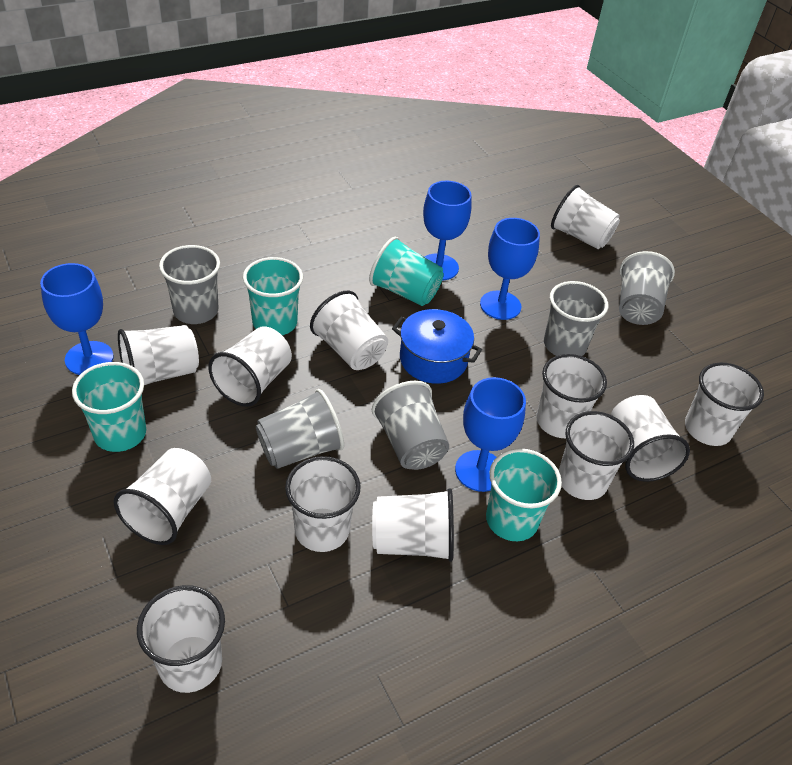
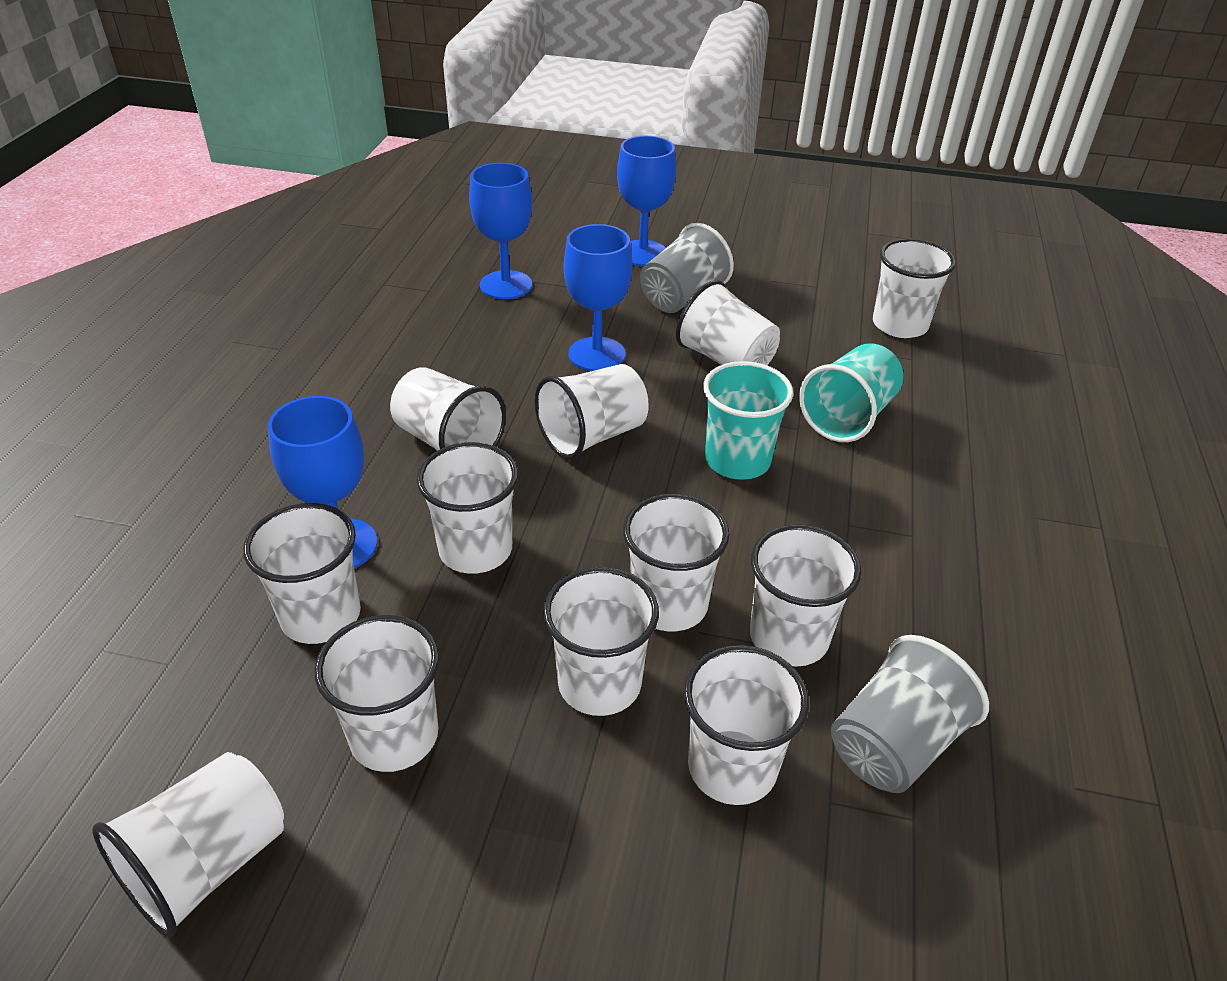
blue pot: 1 -> 0
grey cup: 5 -> 2
turquoise cup: 4 -> 2

